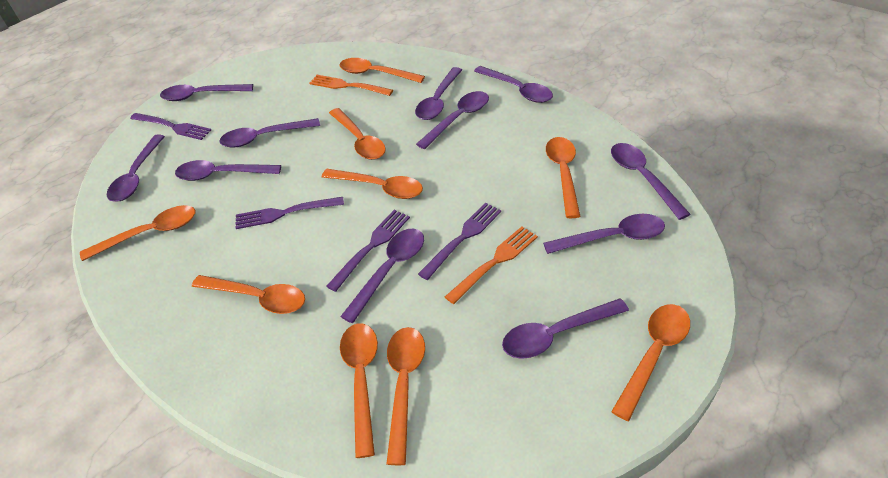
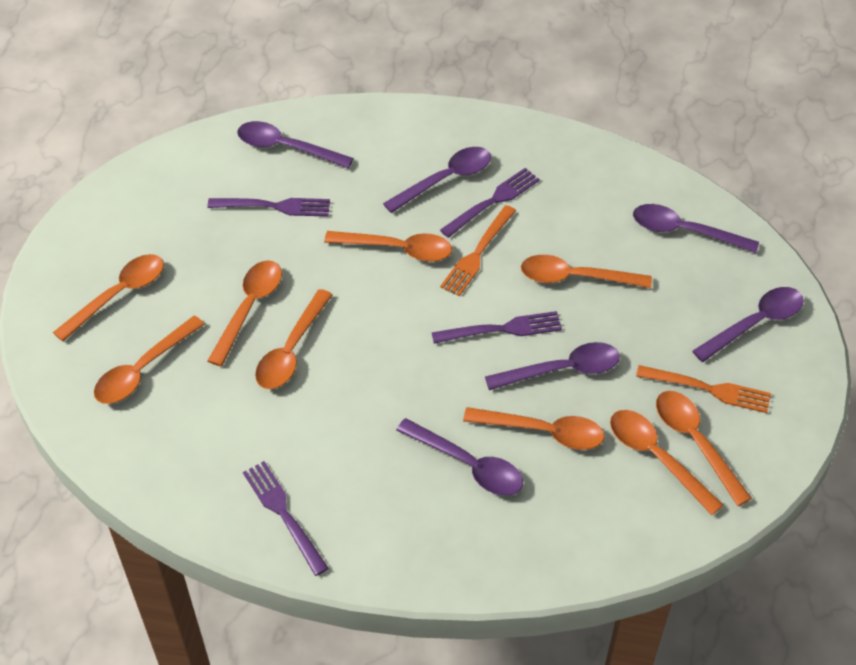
purple spoon: 11 -> 6

